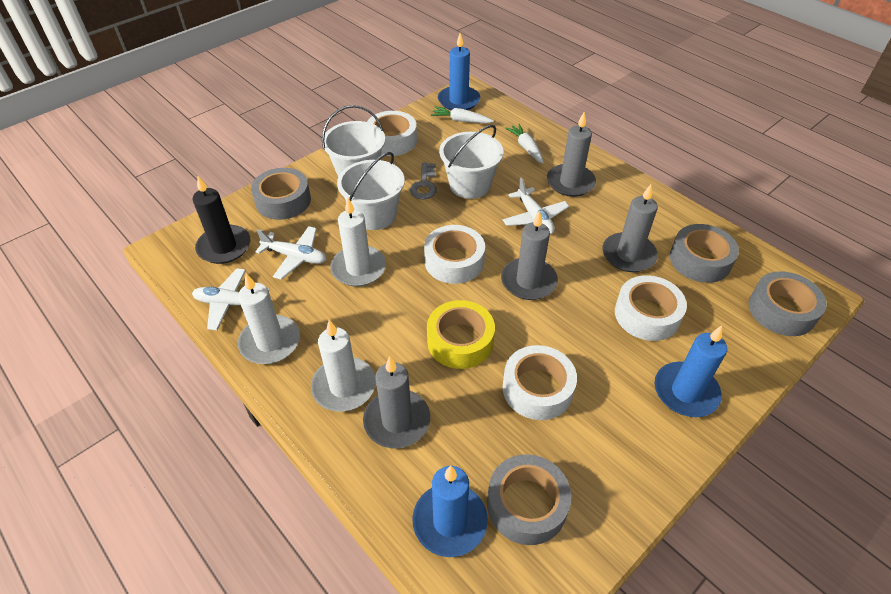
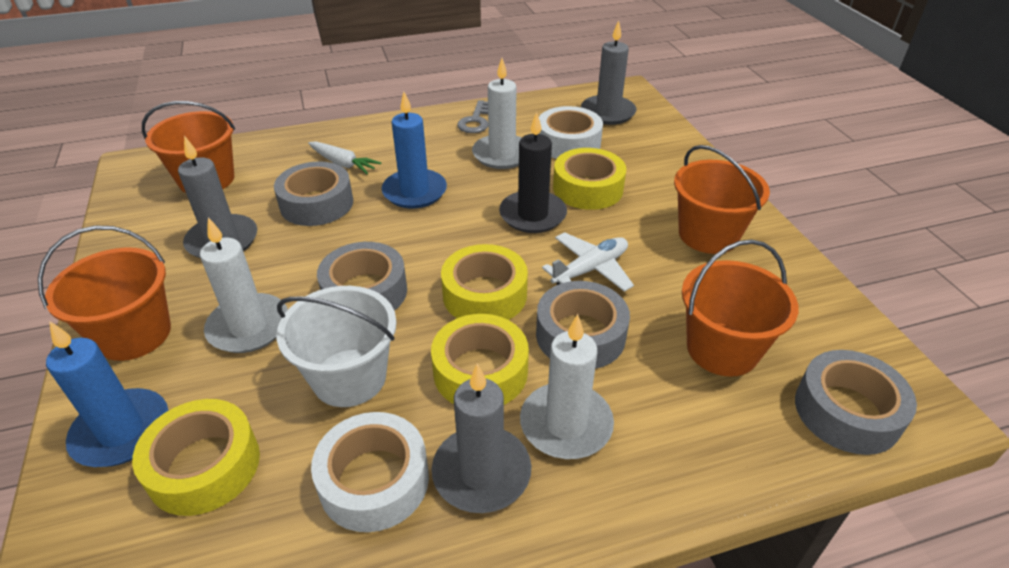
blue candle: 3 -> 2
grey candle: 4 -> 3
orange bucket: 0 -> 4
white bucket: 3 -> 1
white carrot: 2 -> 1
white plane: 3 -> 1
white tape: 4 -> 2
yellow tape: 1 -> 4

